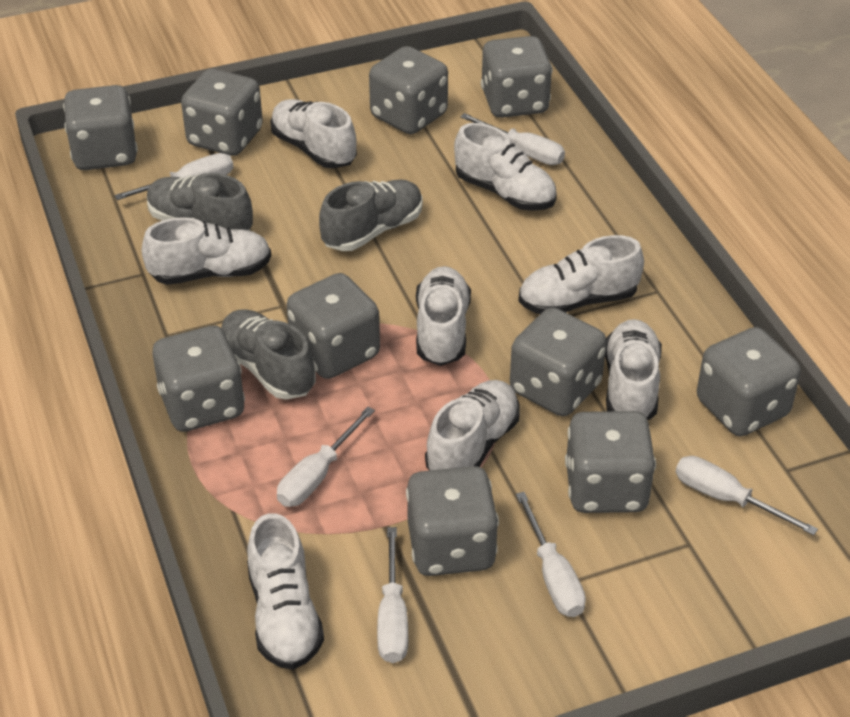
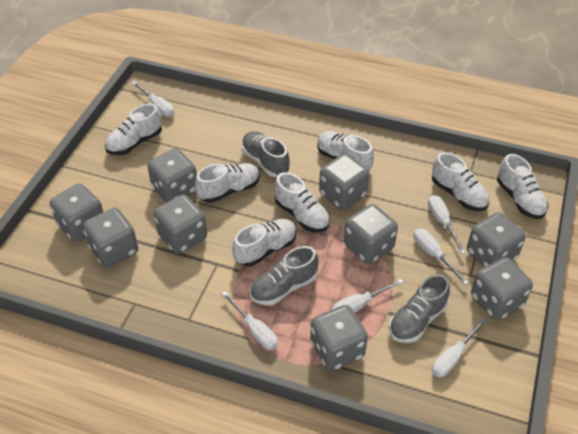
grey dice: 10 -> 9
white shoe: 8 -> 7

